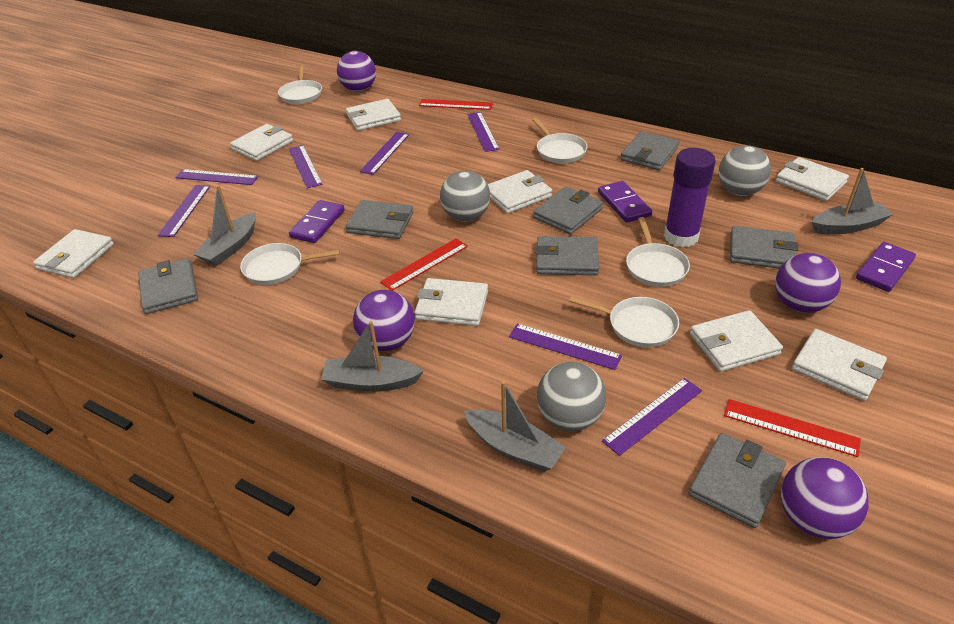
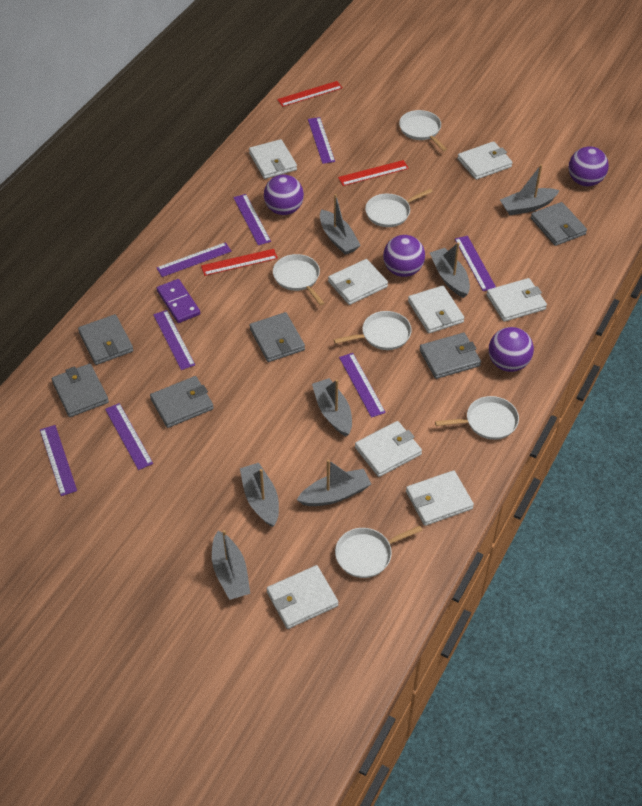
grey ball: 3 -> 0
grey boat: 4 -> 7
grey wallet: 7 -> 6
purple domino: 3 -> 1
purple glue stick: 1 -> 0
purple ruler: 7 -> 8
white pan: 5 -> 6

